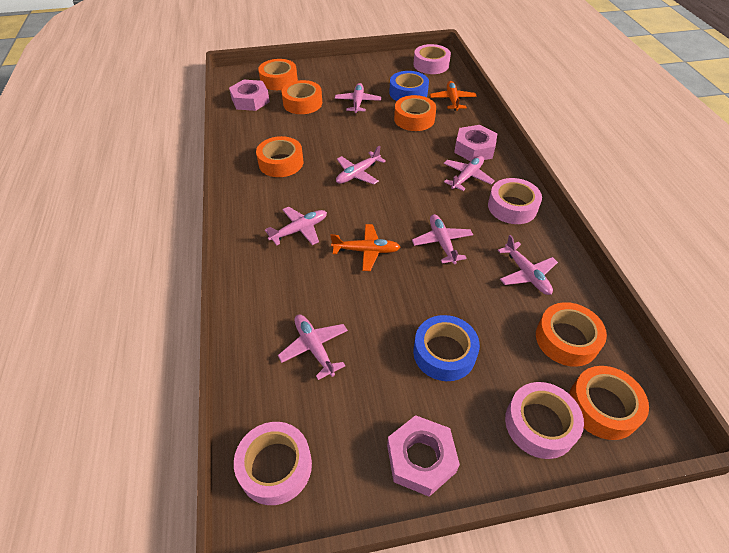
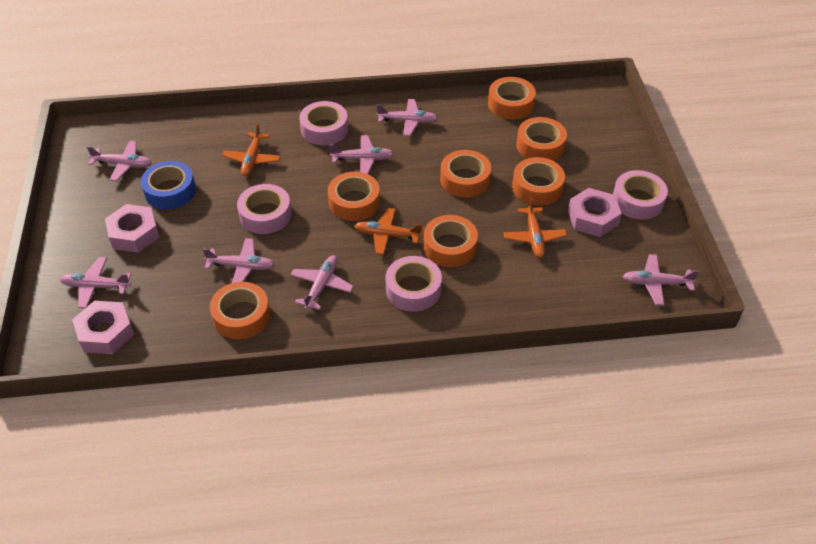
blue tape: 2 -> 1
orange plane: 2 -> 3
orange tape: 6 -> 7

